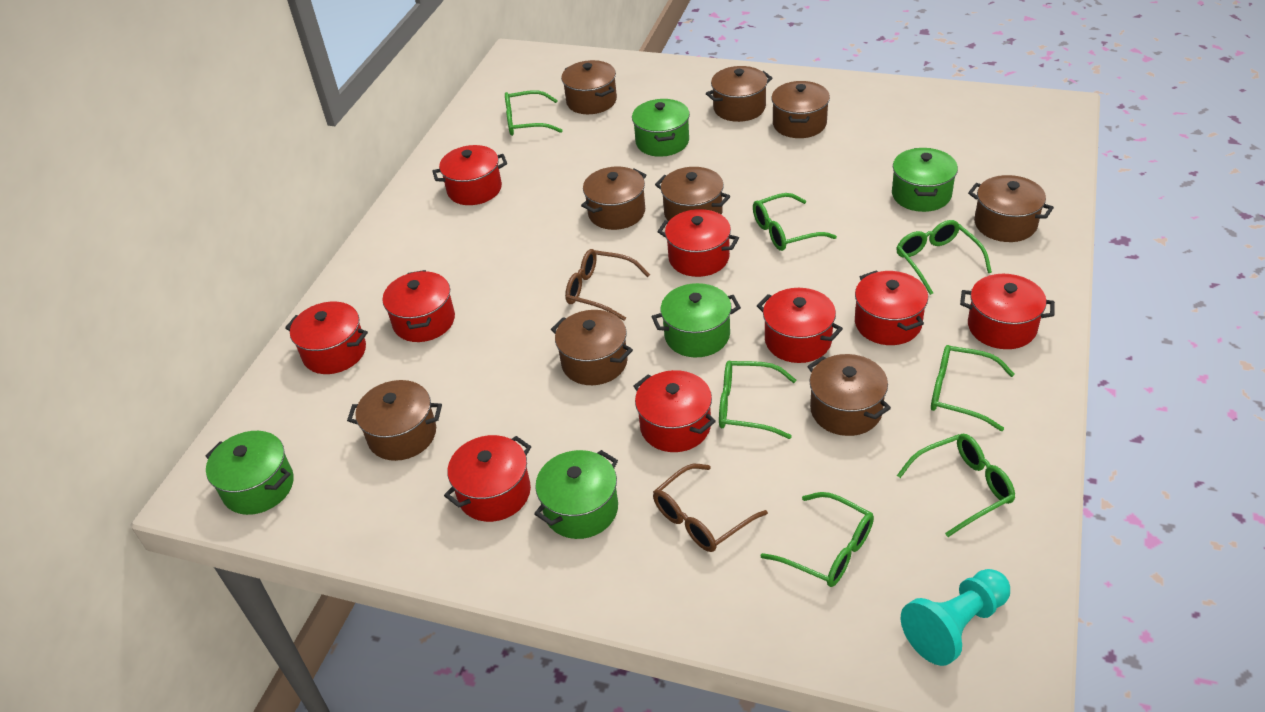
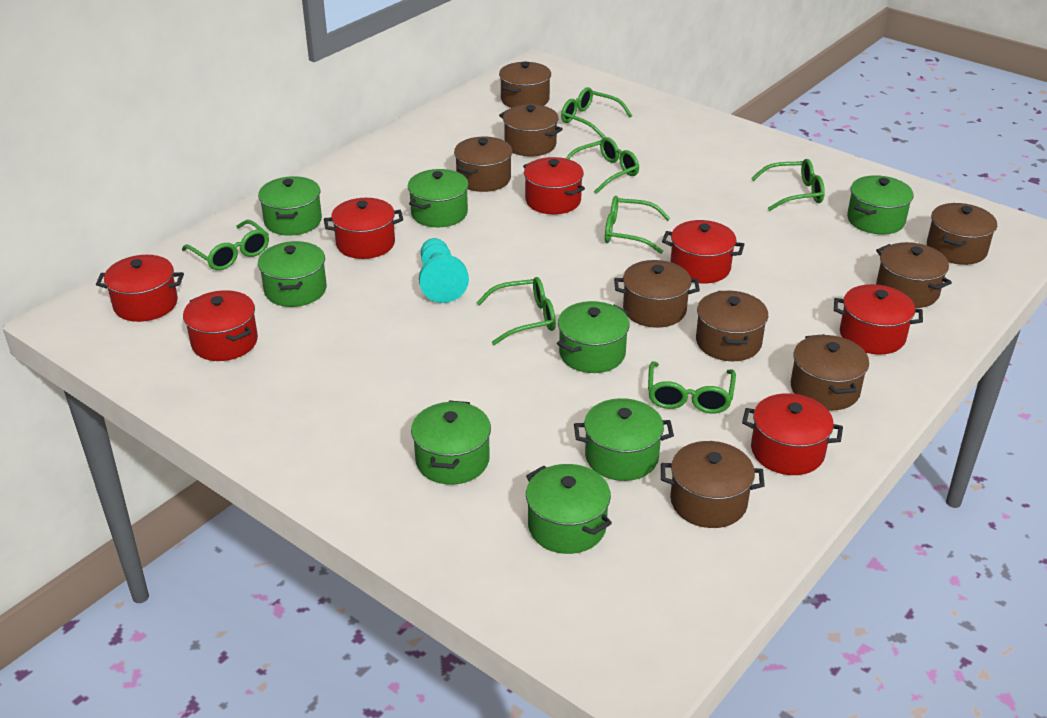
brown glasses: 2 -> 0
green pot: 5 -> 8
red pot: 9 -> 7

